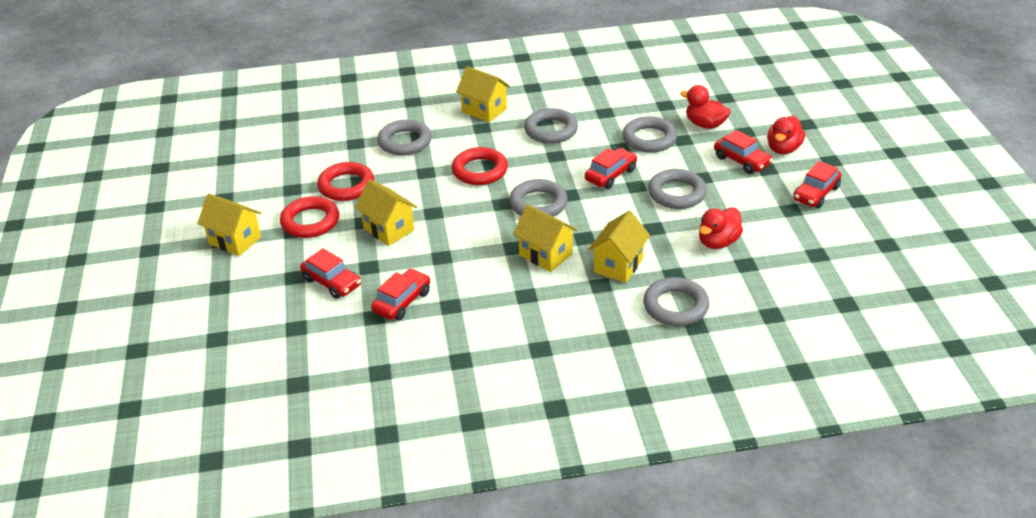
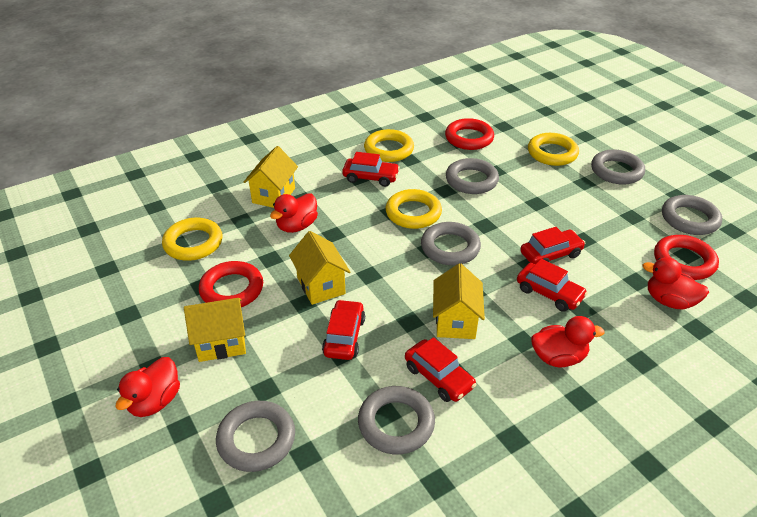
red duck: 3 -> 4
yellow house: 5 -> 4
yellow ring: 0 -> 4

